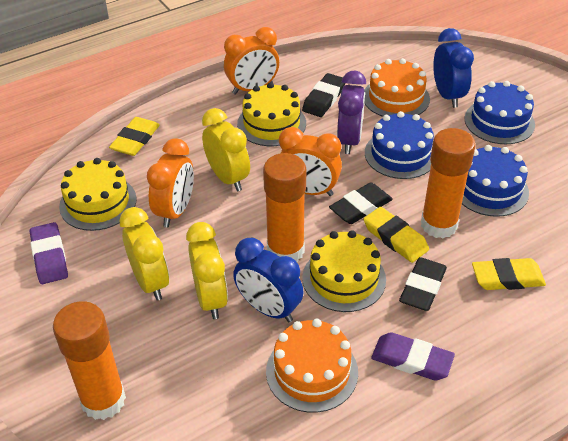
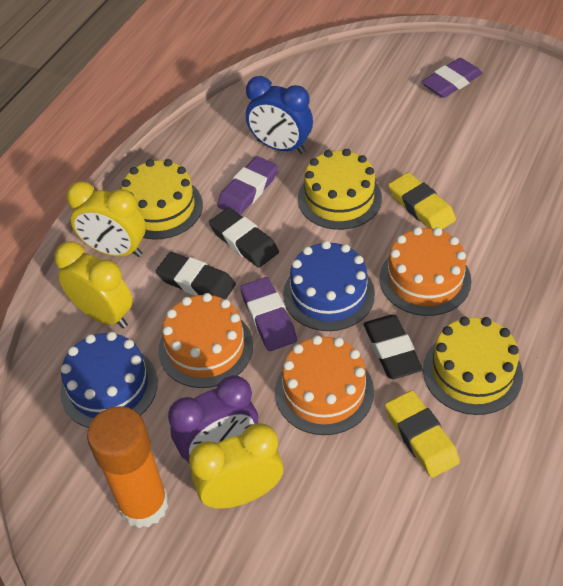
blue cake: 3 -> 2
blue clock: 2 -> 1
orange cake: 2 -> 3
orange clock: 3 -> 0
orange glue stick: 3 -> 1
purple eraser: 2 -> 3
yellow eraser: 3 -> 2

